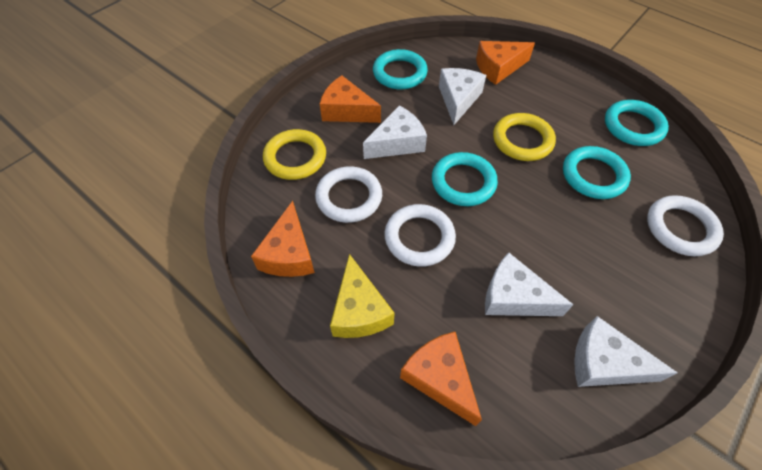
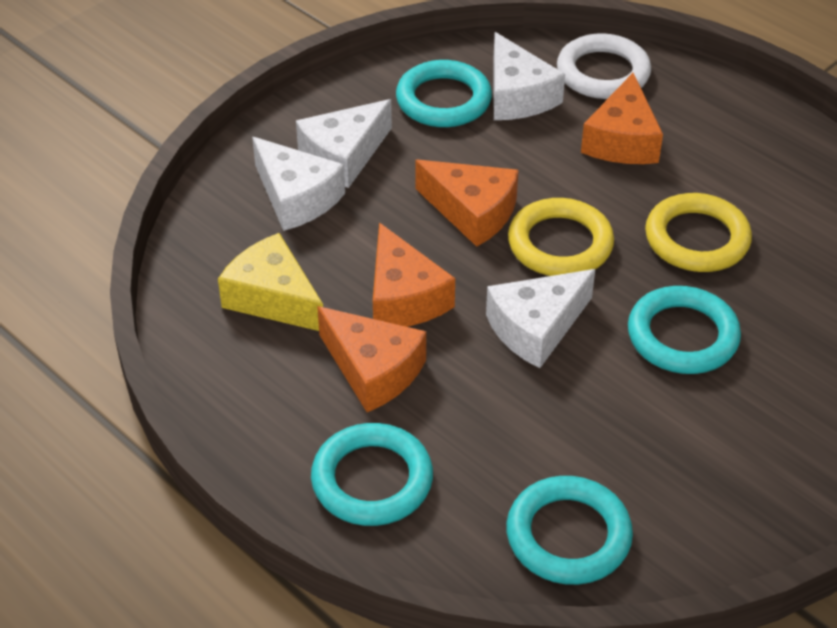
white ring: 3 -> 1

